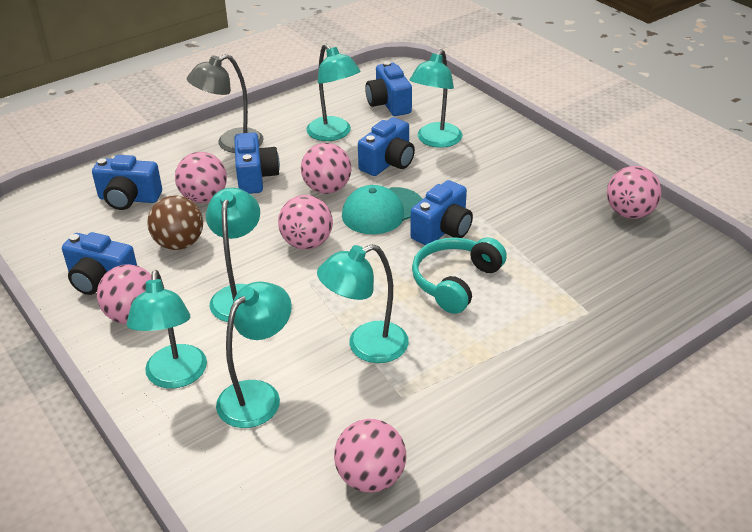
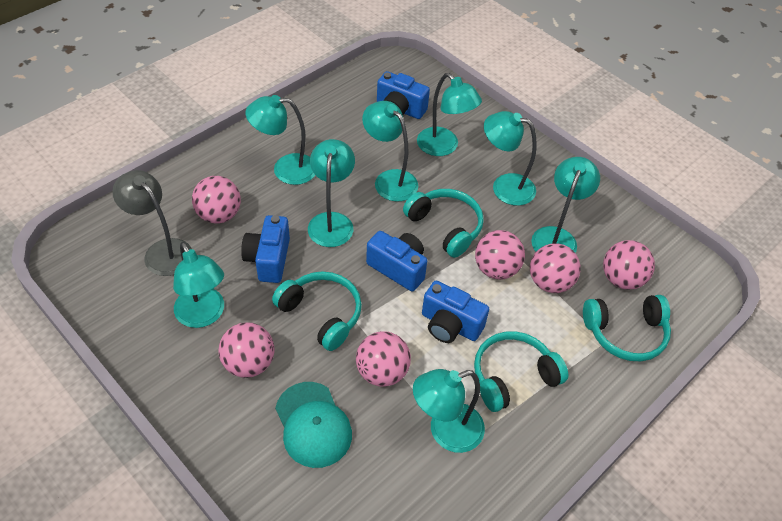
blue camera: 6 -> 4
brown ball: 1 -> 0
turquoise headphones: 1 -> 4
turquoise lamp: 6 -> 8

